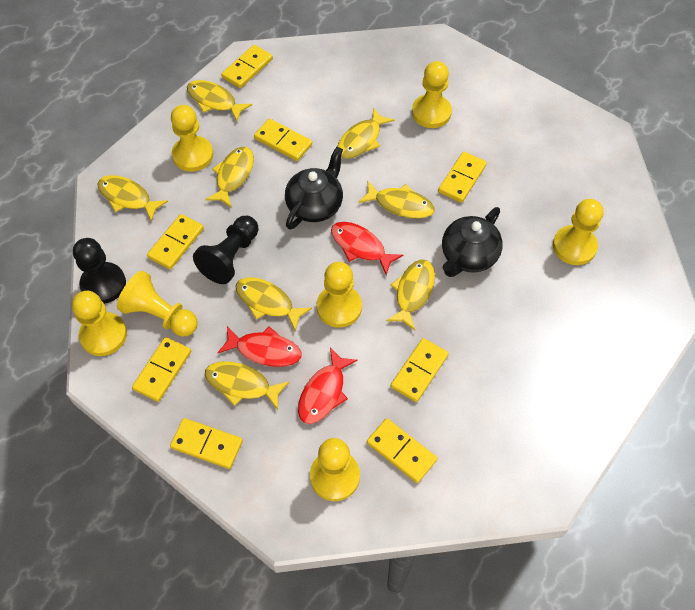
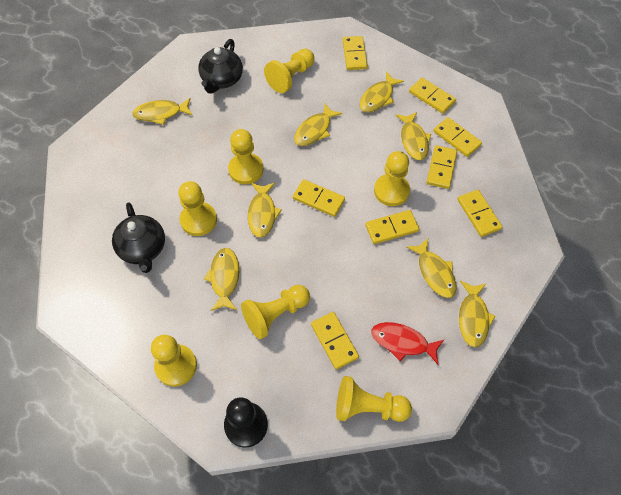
black pawn: 2 -> 1
red fish: 3 -> 1

